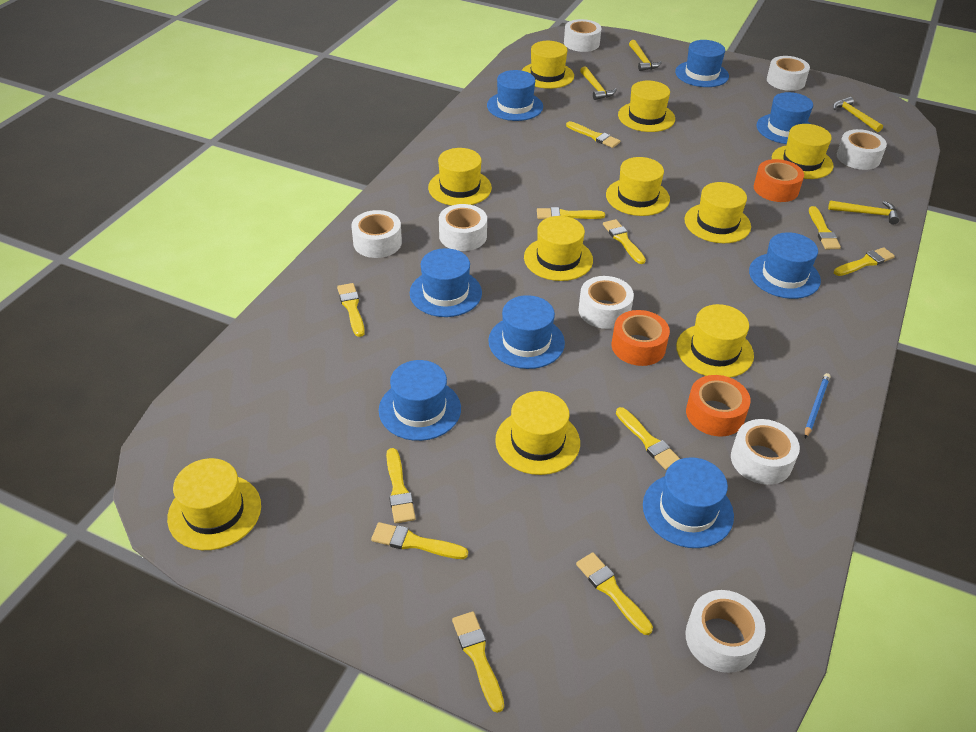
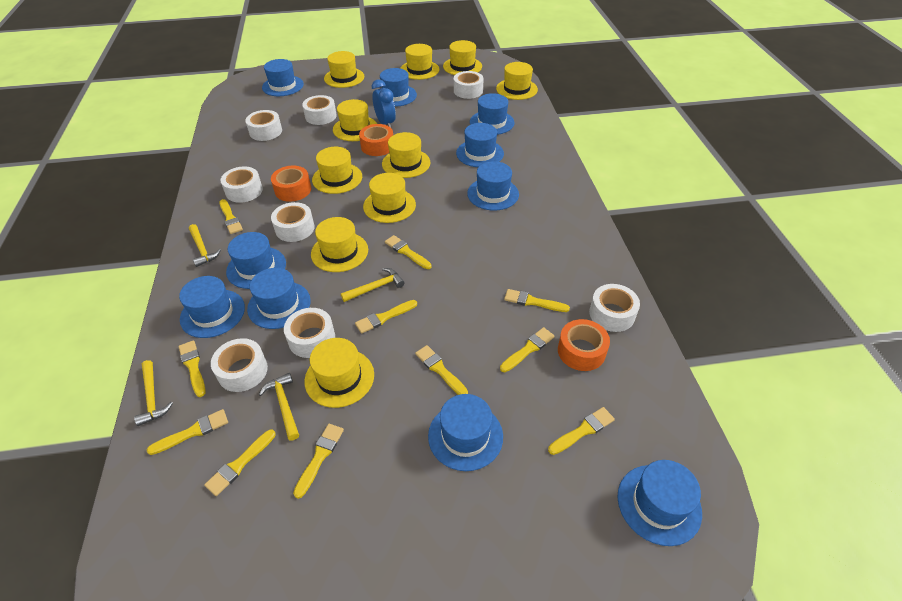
blue clock: 0 -> 1
blue hat: 8 -> 10
blue pencil: 1 -> 0

